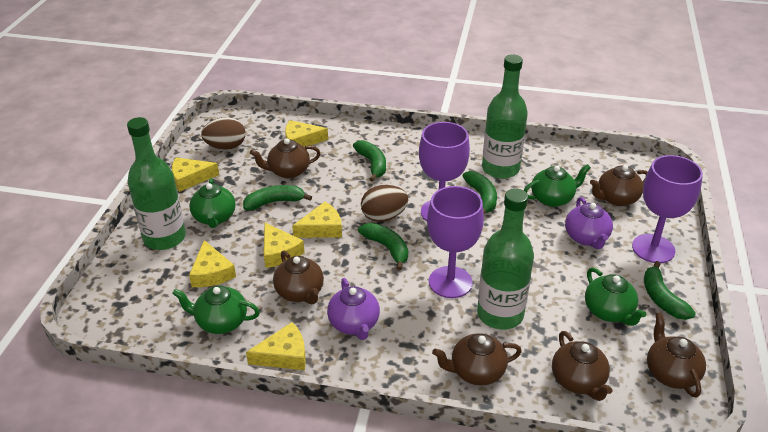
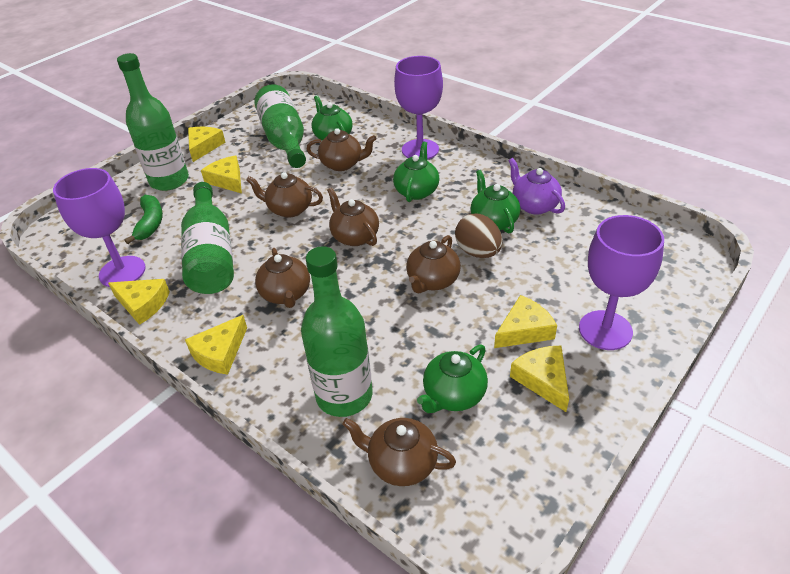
brown egg: 2 -> 1
green banana: 5 -> 1
green bottle: 3 -> 4
purple teapot: 2 -> 1

